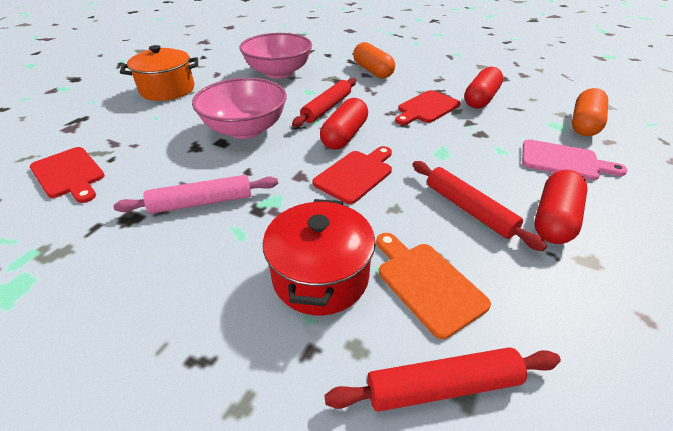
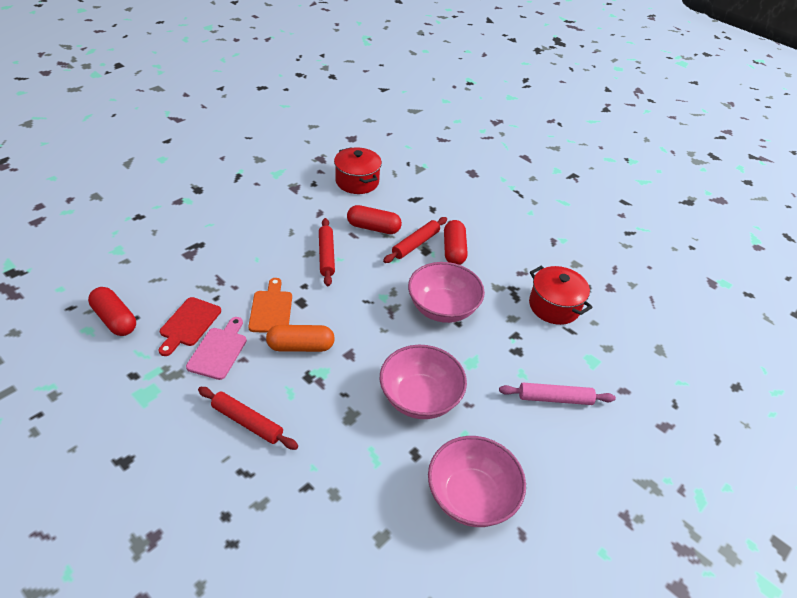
orange capsule: 2 -> 1
orange pot: 1 -> 0
pink bowl: 2 -> 3
red cutting board: 3 -> 1
red pot: 1 -> 2

